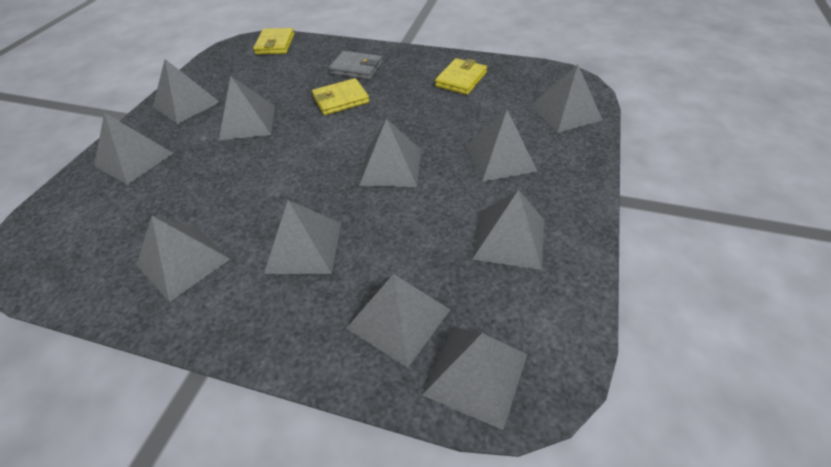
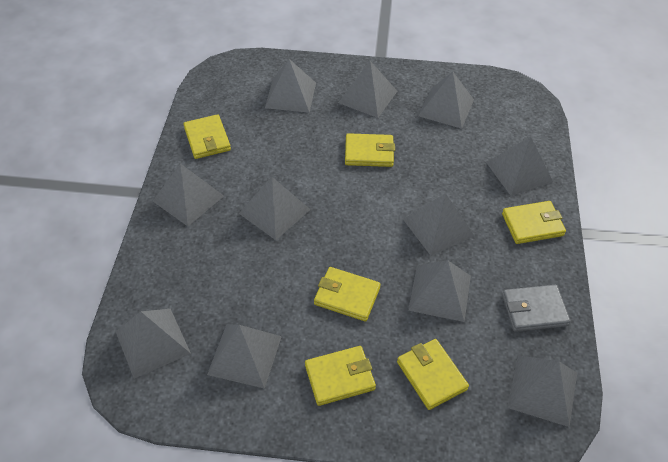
yellow wallet: 3 -> 6

